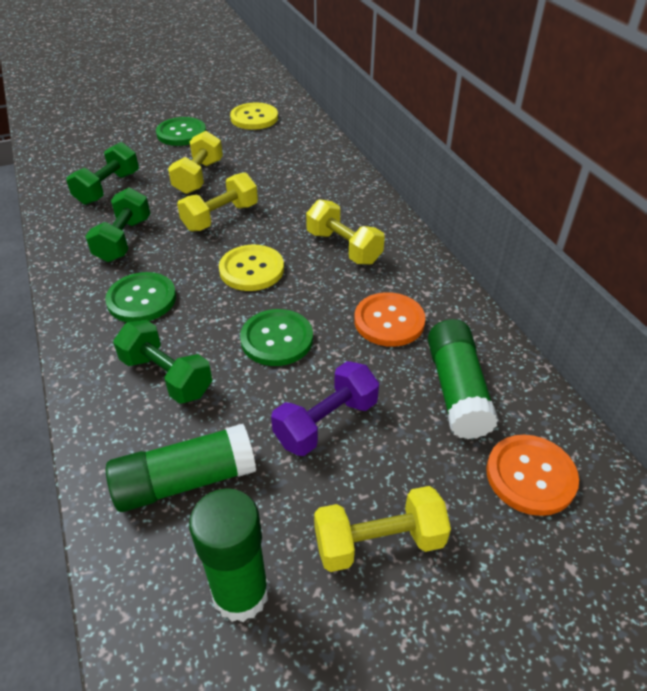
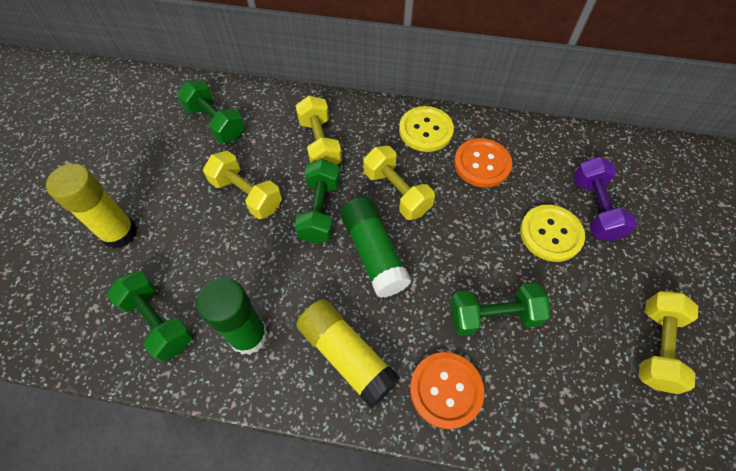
green button: 3 -> 0
green dumbbell: 3 -> 4
green glue stick: 3 -> 2
yellow glue stick: 0 -> 2

